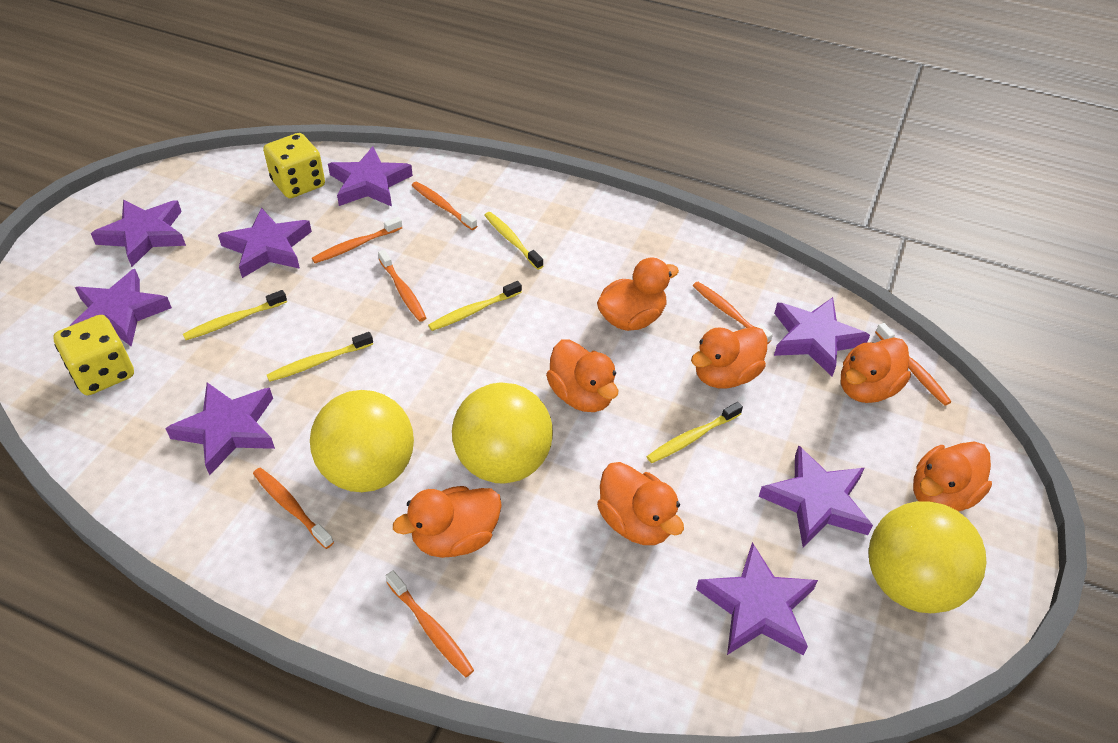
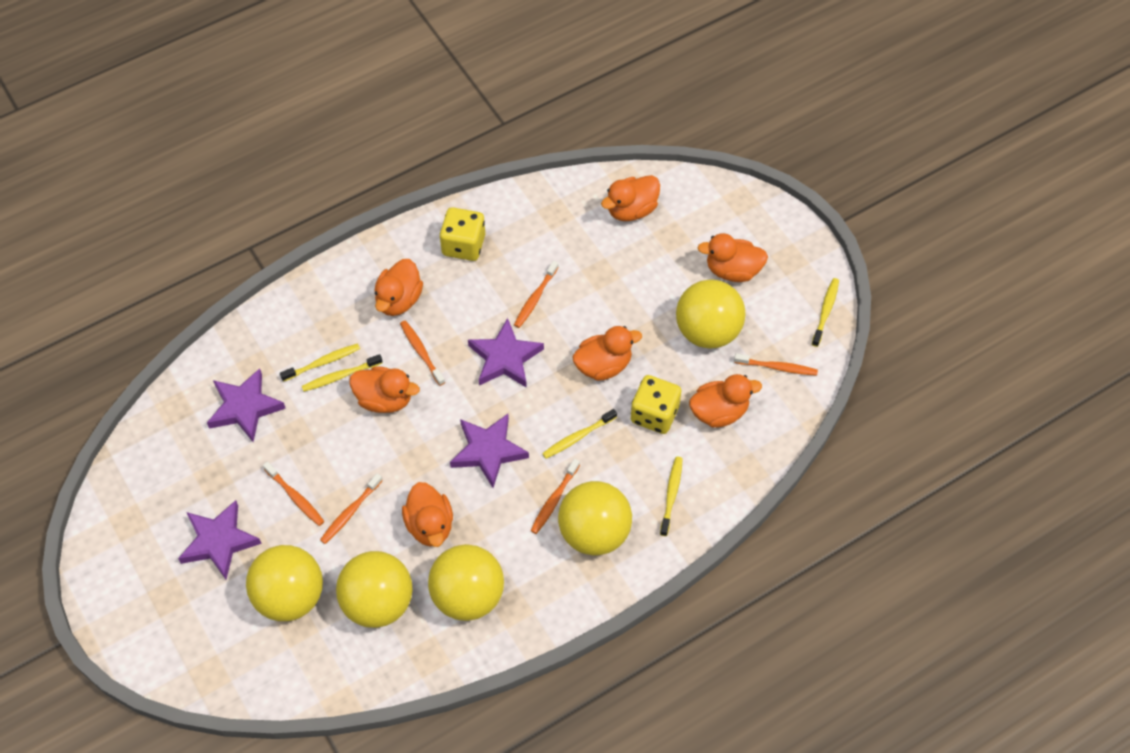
orange toothbrush: 7 -> 6
purple star: 8 -> 4
yellow ball: 3 -> 5

